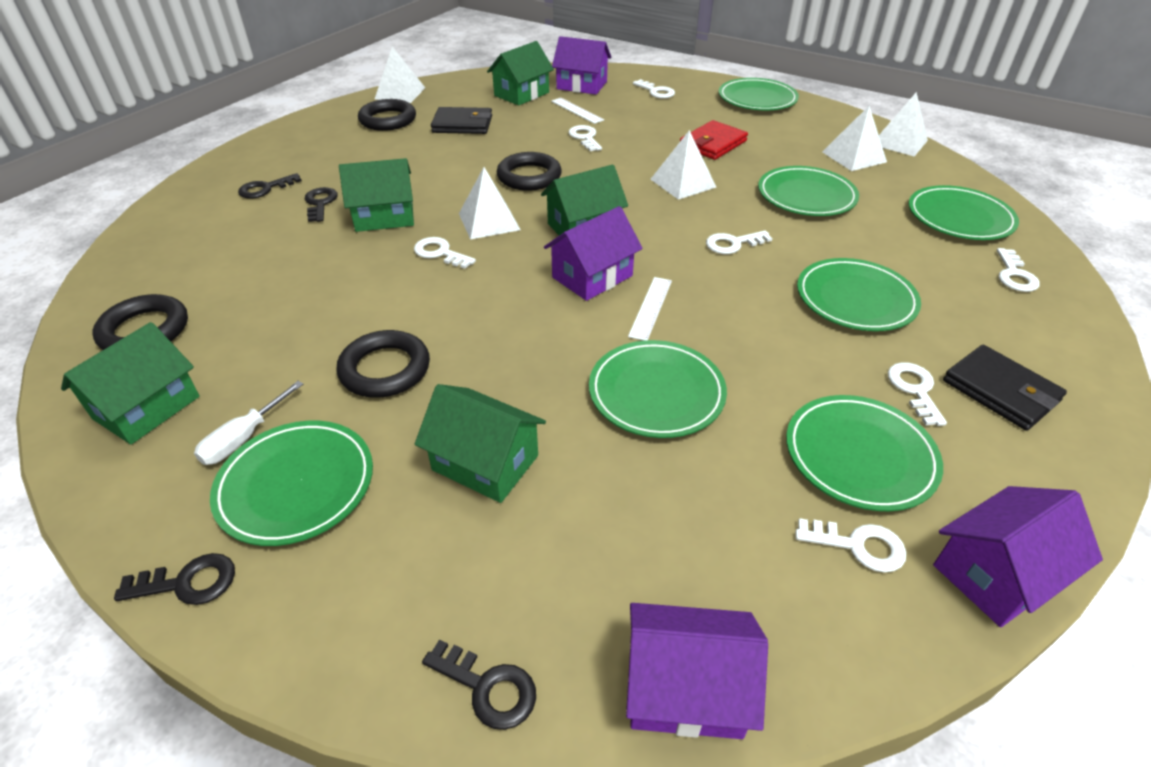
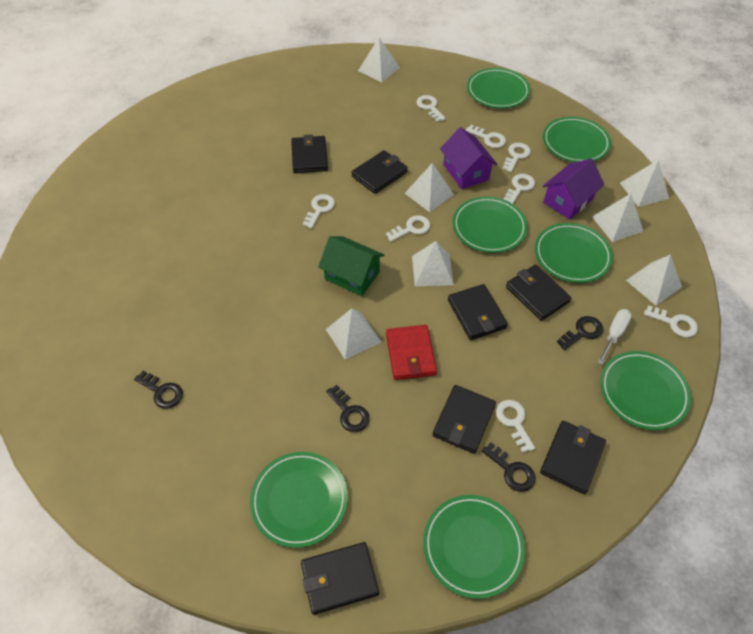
black ring: 4 -> 0
black wallet: 2 -> 7
green house: 5 -> 1
purple house: 4 -> 2
white key: 7 -> 8
white pyramid: 5 -> 7
white ruler: 2 -> 0

